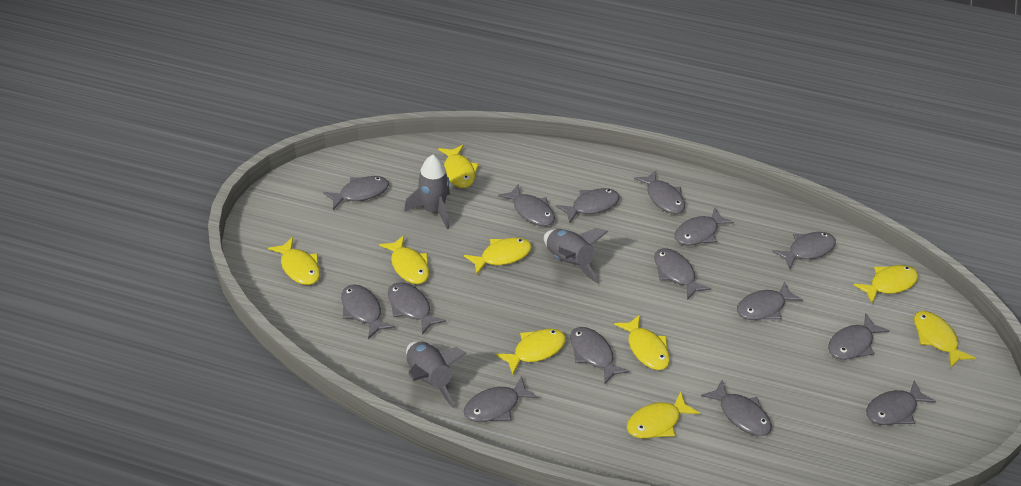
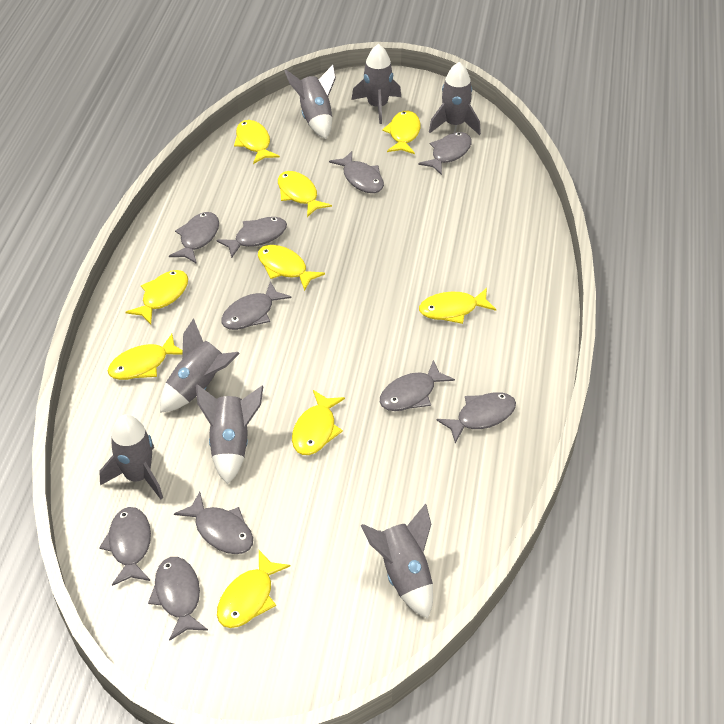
grey fish: 15 -> 10
grey rocket: 3 -> 7

